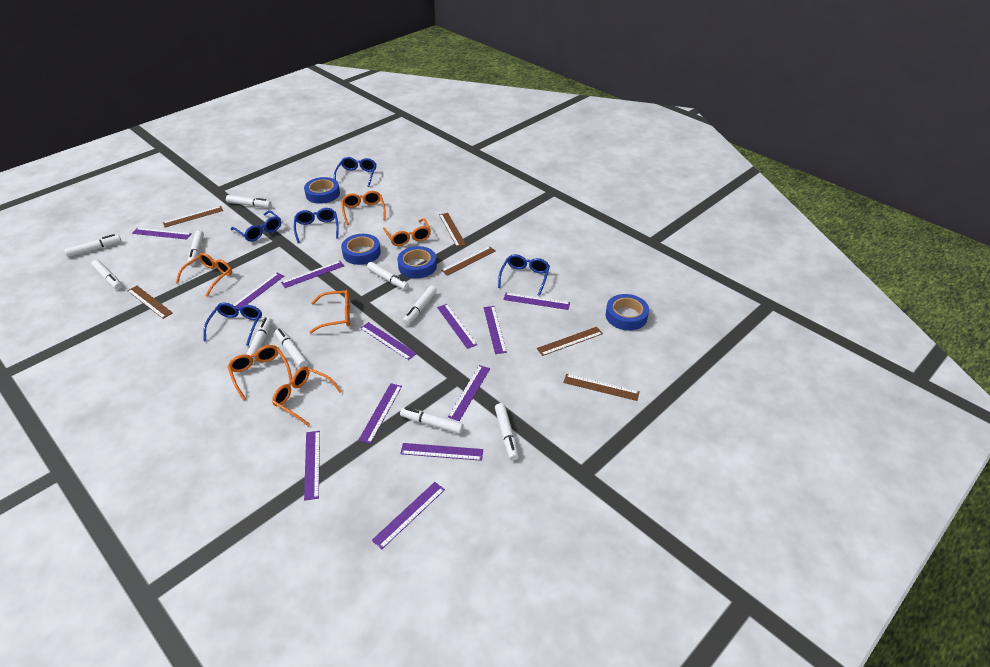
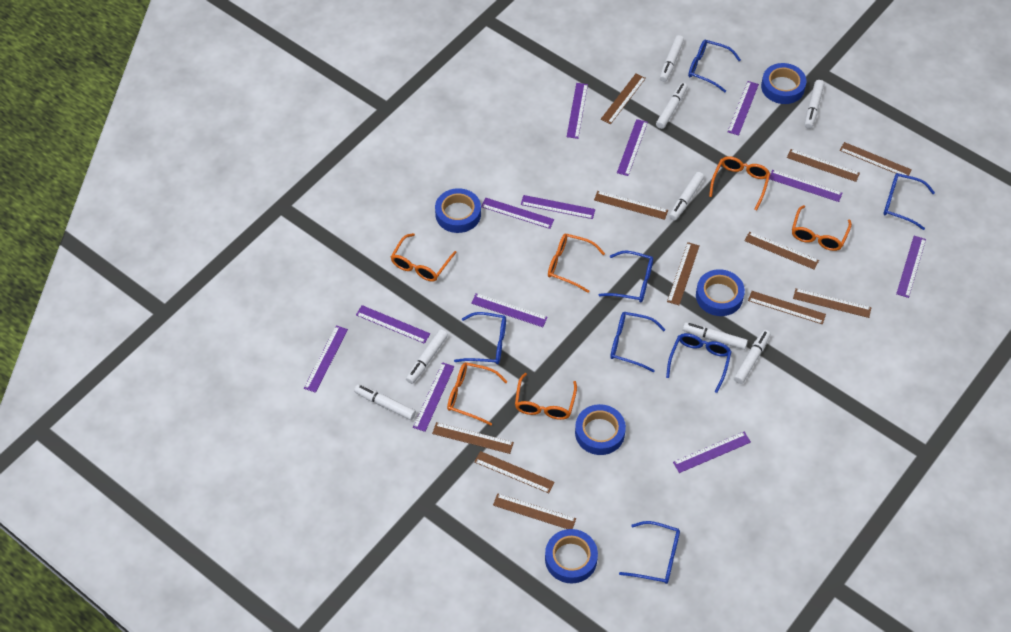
blue glasses: 5 -> 7
blue tape: 4 -> 5
brown ruler: 6 -> 11
white marker: 10 -> 8

